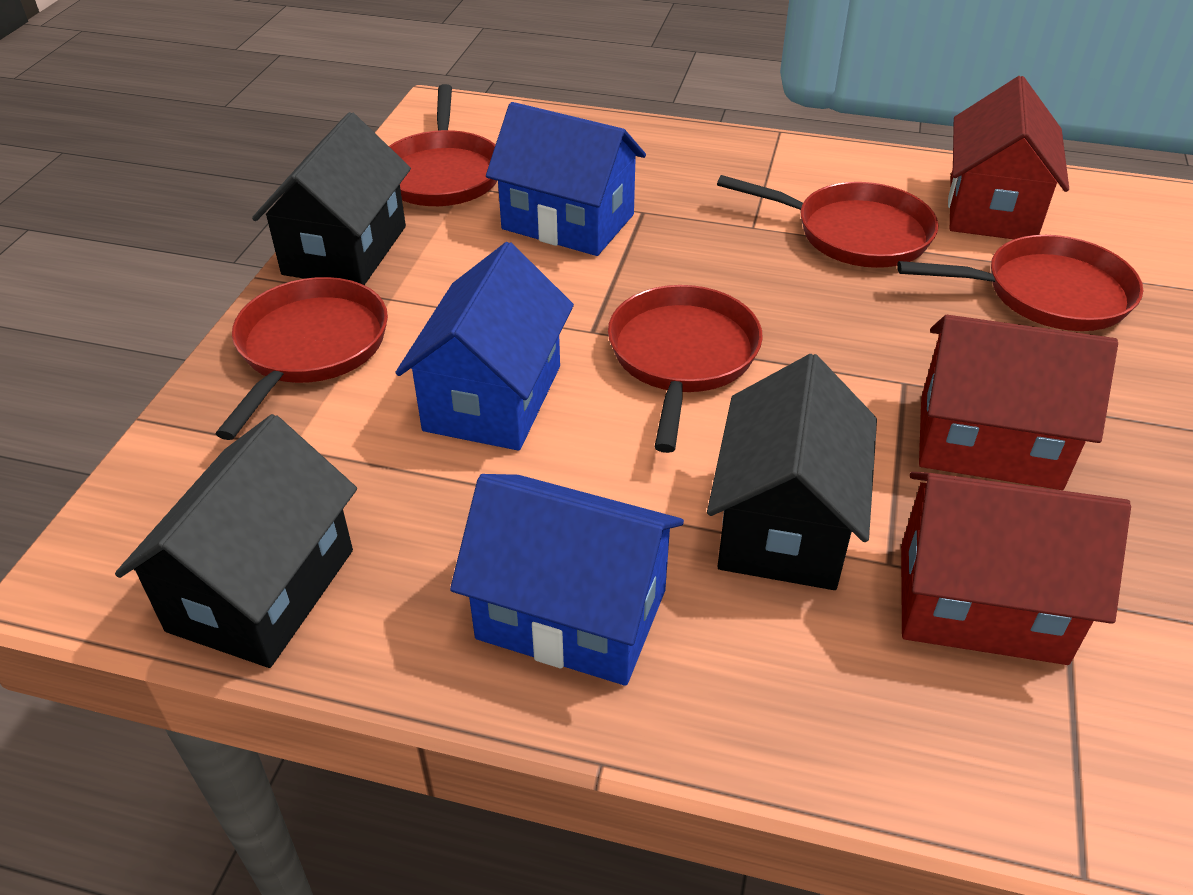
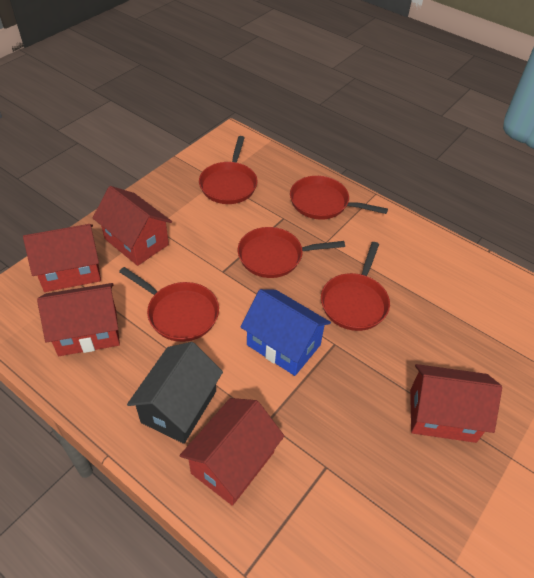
black house: 3 -> 1
blue house: 3 -> 1
red house: 3 -> 5

